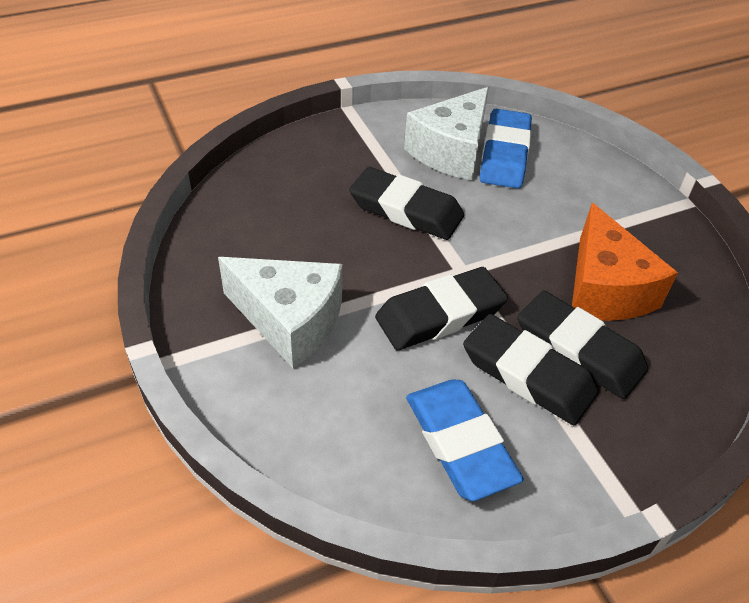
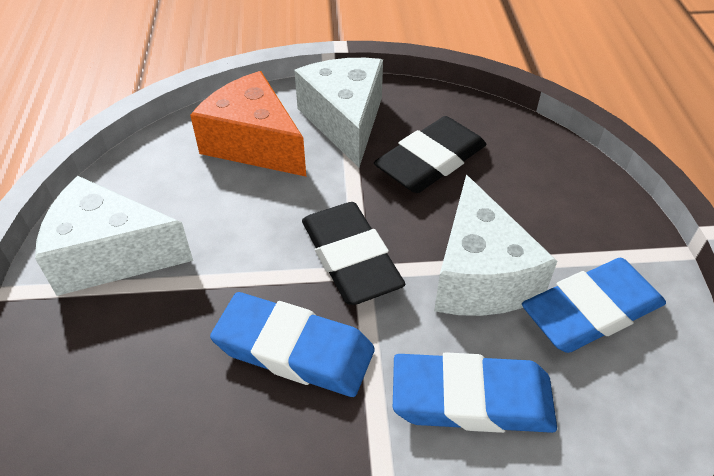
black eraser: 4 -> 2
blue eraser: 2 -> 3
white cheese: 2 -> 3

